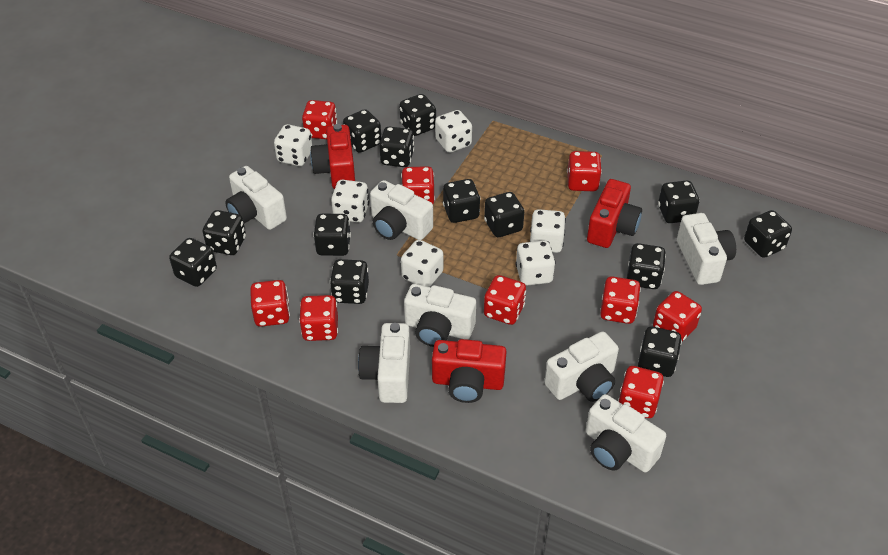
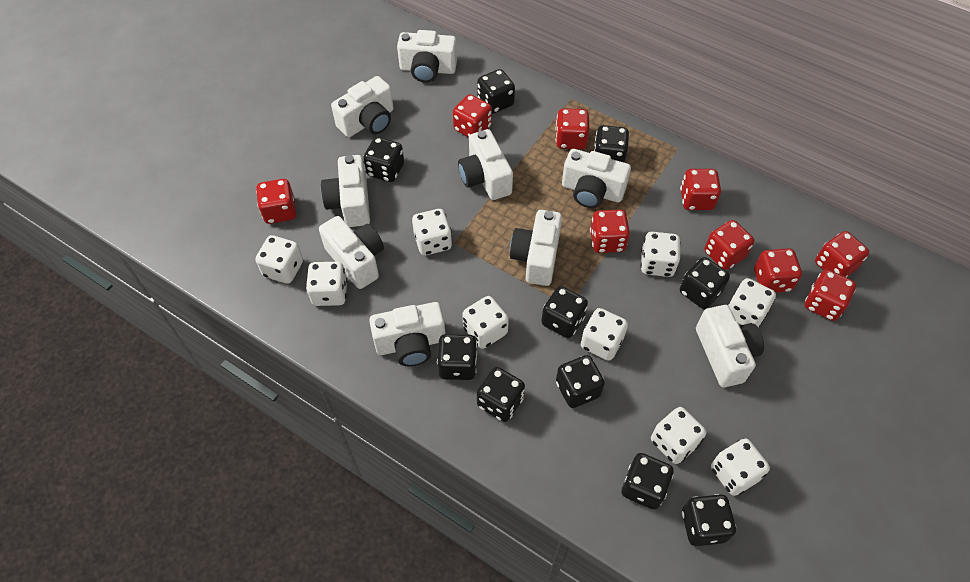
black dice: 13 -> 10
red camera: 3 -> 0
white camera: 7 -> 9
white dice: 6 -> 9

